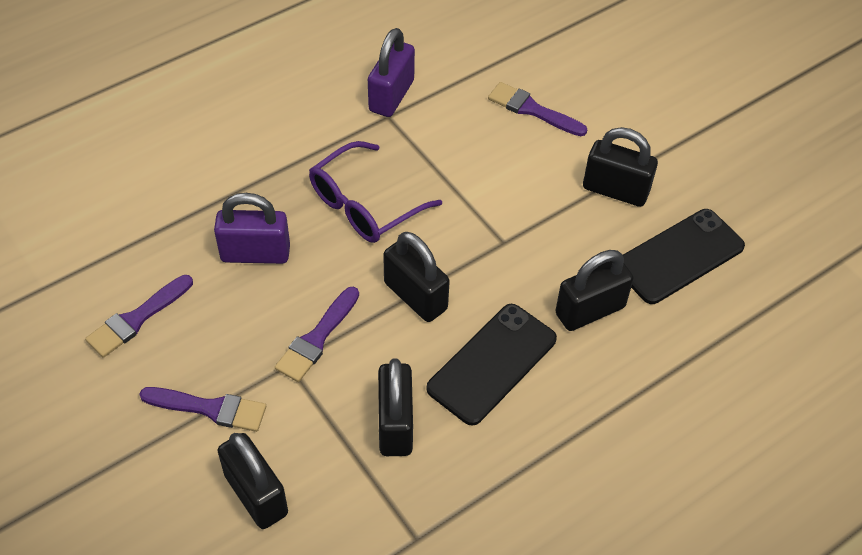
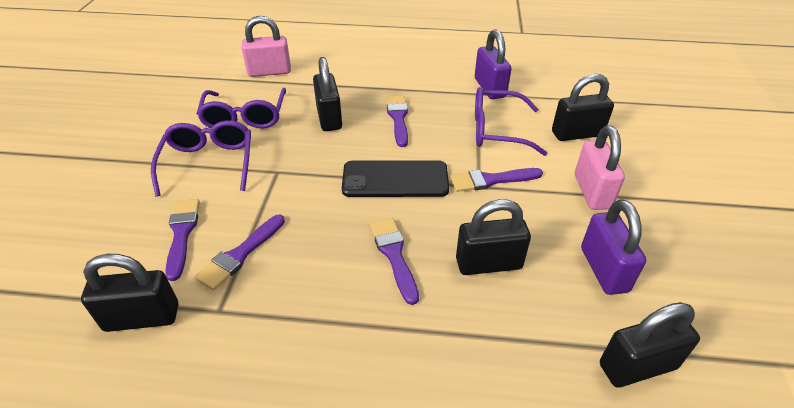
black phone: 2 -> 1
pink padlock: 0 -> 2
purple brush: 4 -> 5
purple glasses: 1 -> 3

